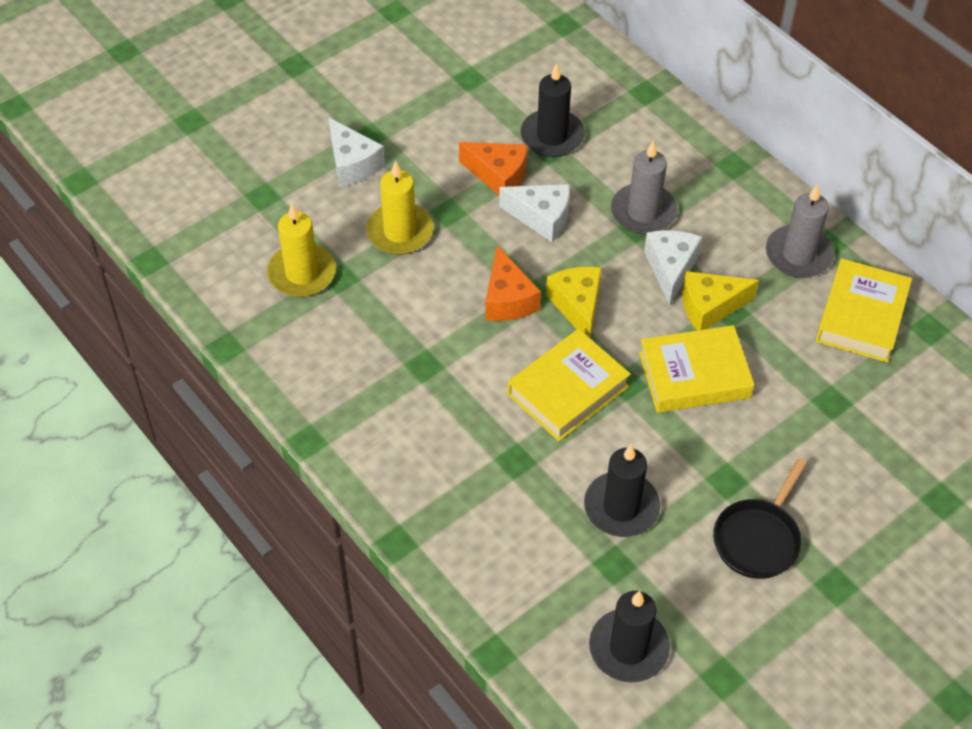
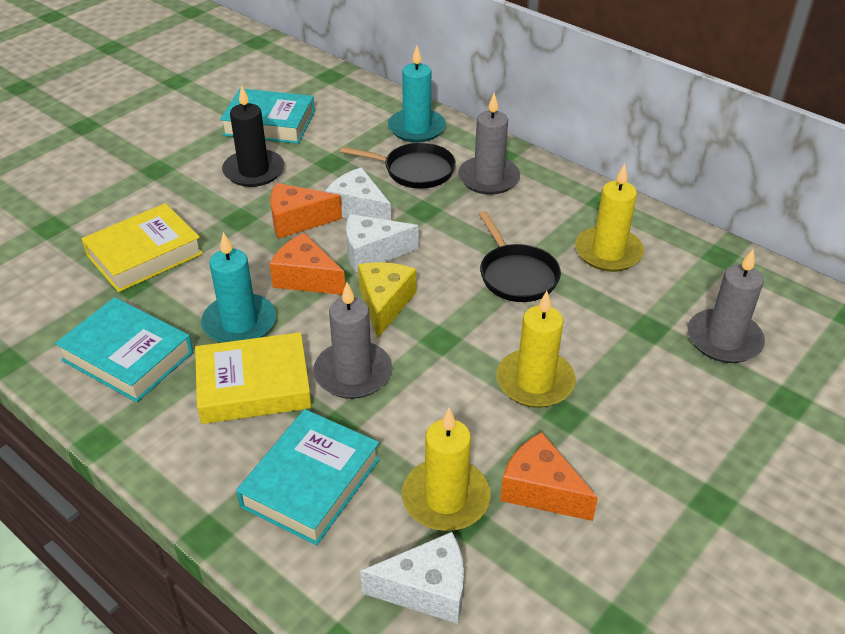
black candle: 3 -> 1
black pan: 1 -> 2
grey candle: 2 -> 3
orange cheese: 2 -> 3
turquoise book: 0 -> 3
turquoise candle: 0 -> 2
yellow book: 3 -> 2
yellow candle: 2 -> 3
yellow cheese: 2 -> 1

